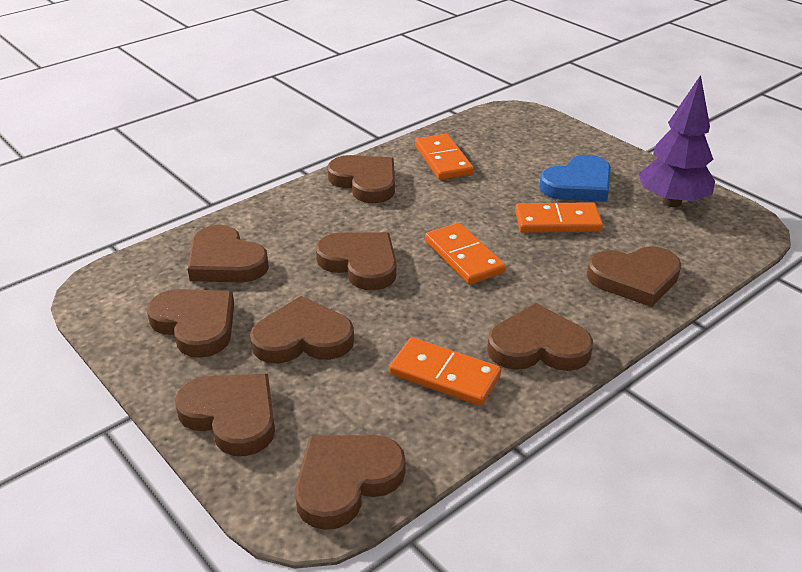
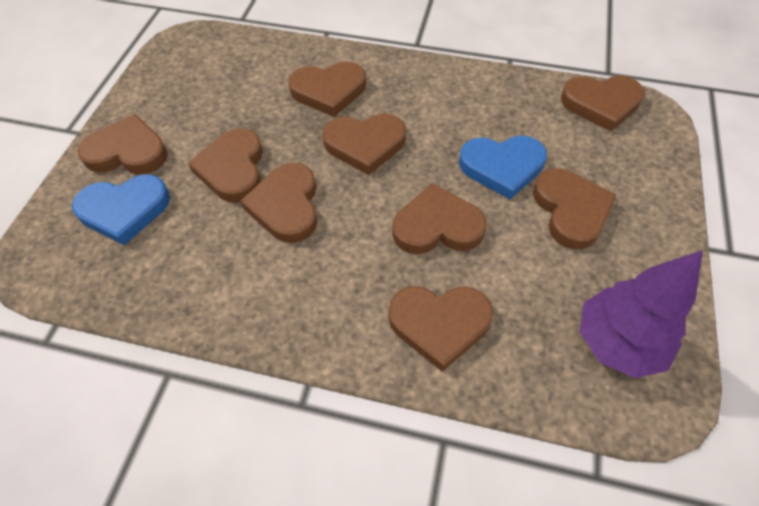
blue heart: 1 -> 2
orange domino: 4 -> 0

